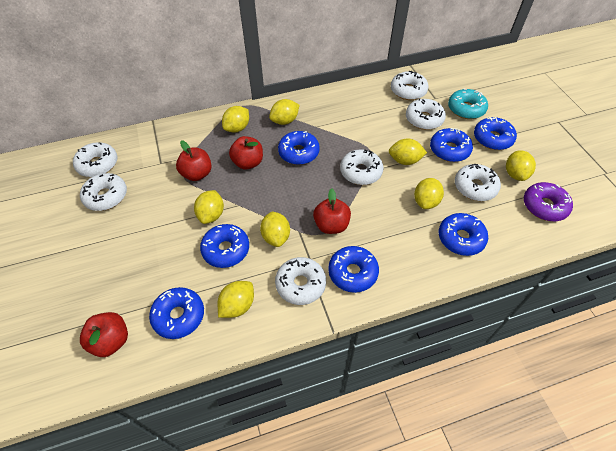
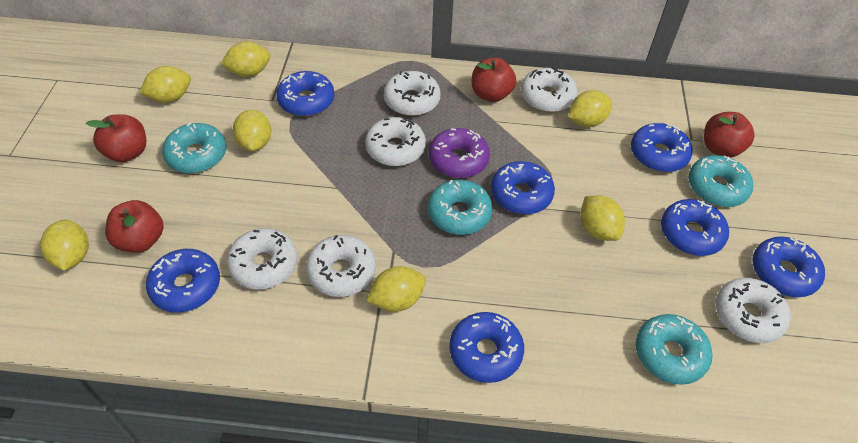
turquoise donut: 1 -> 4
white donut: 7 -> 6
yellow lemon: 8 -> 7

